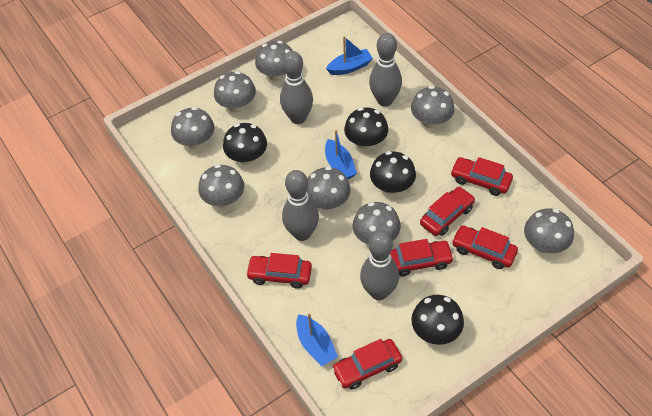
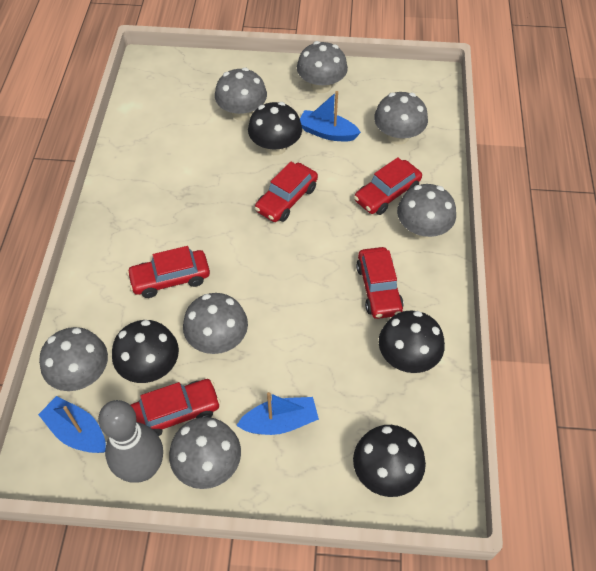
grey bowling pin: 4 -> 1
grey mushroom: 8 -> 7
red car: 6 -> 5

